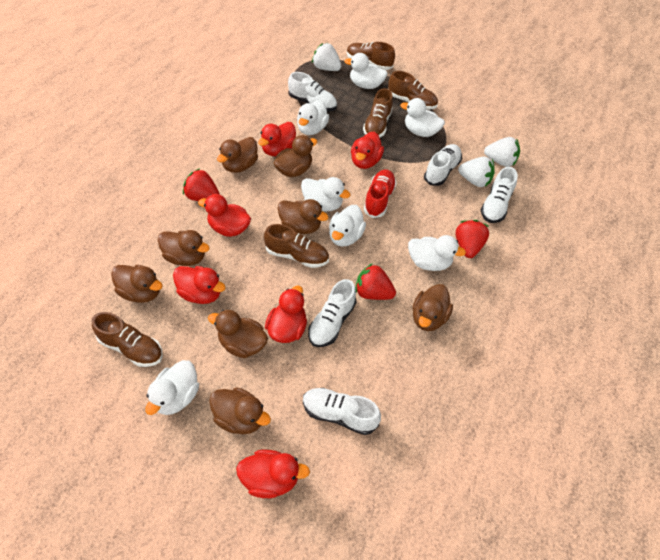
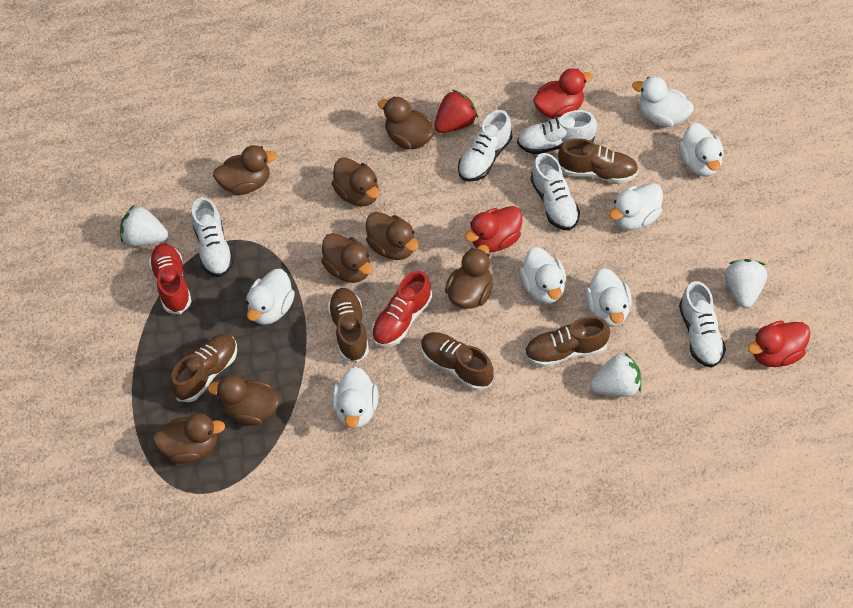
red duck: 6 -> 3
red shoe: 1 -> 2
red strawberry: 3 -> 1

